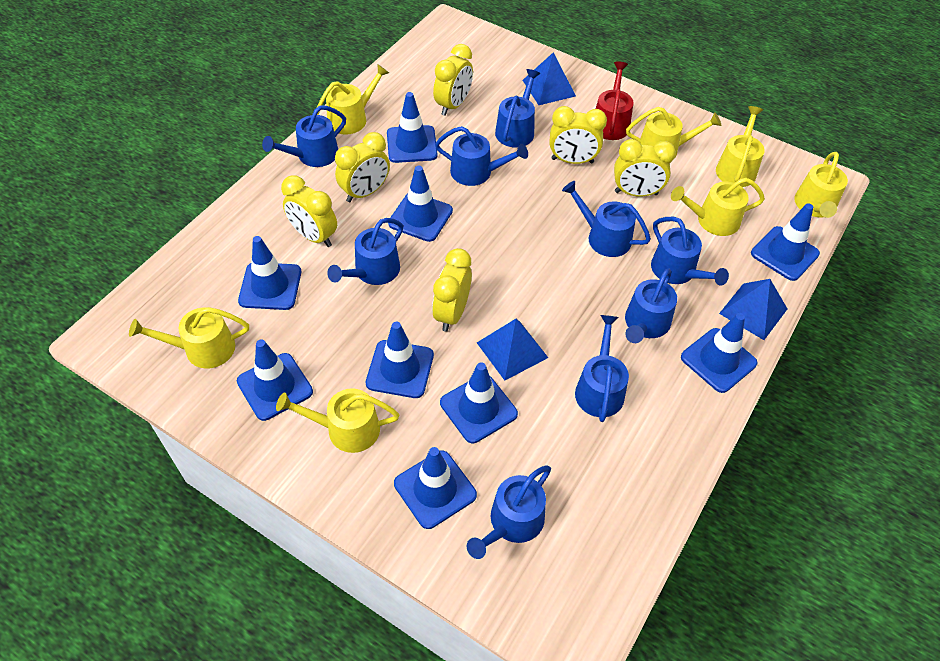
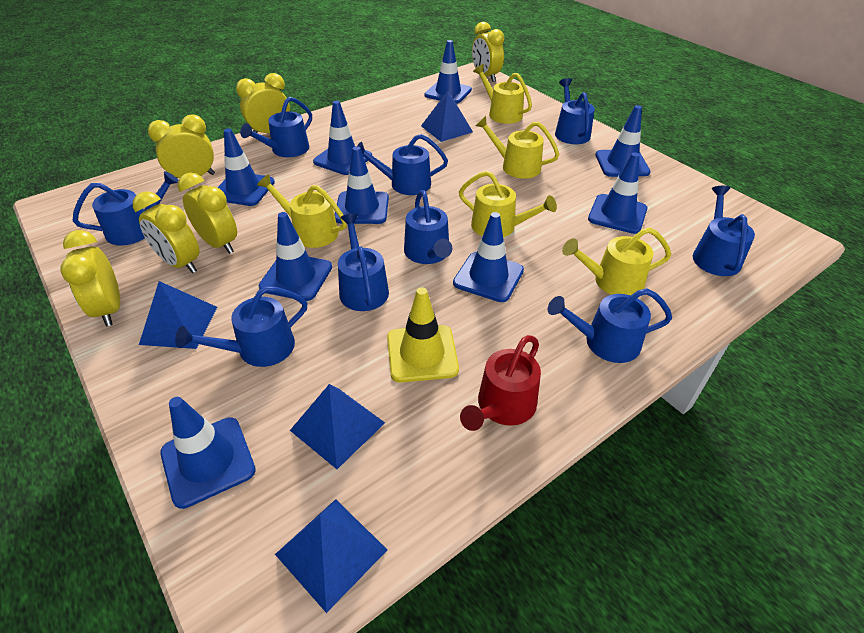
blue pyramid: 3 -> 4
yellow traffic cone: 0 -> 1
yellow watering can: 7 -> 5

